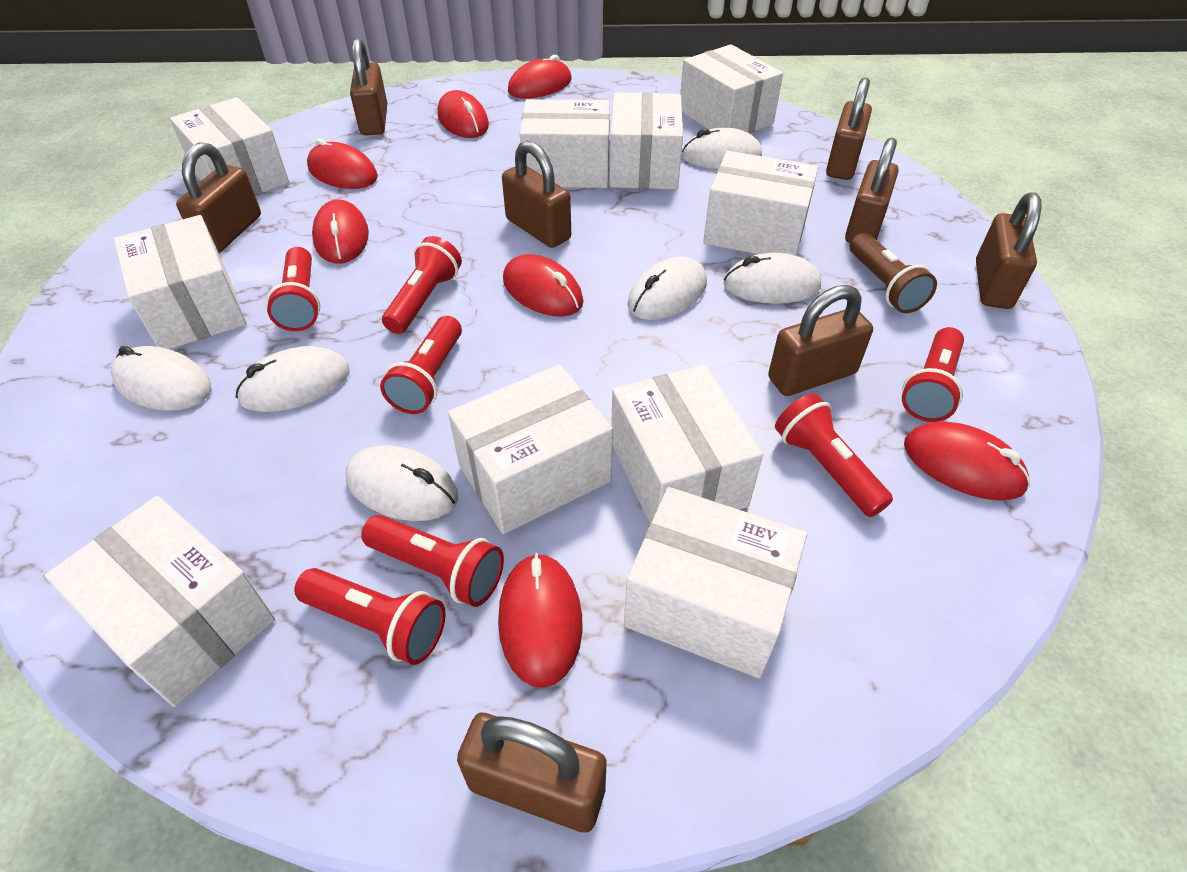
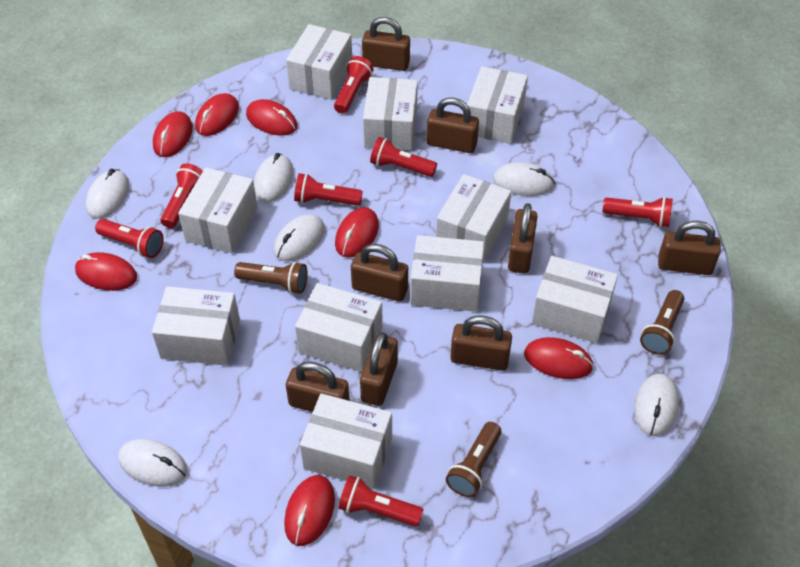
brown flashlight: 1 -> 3

